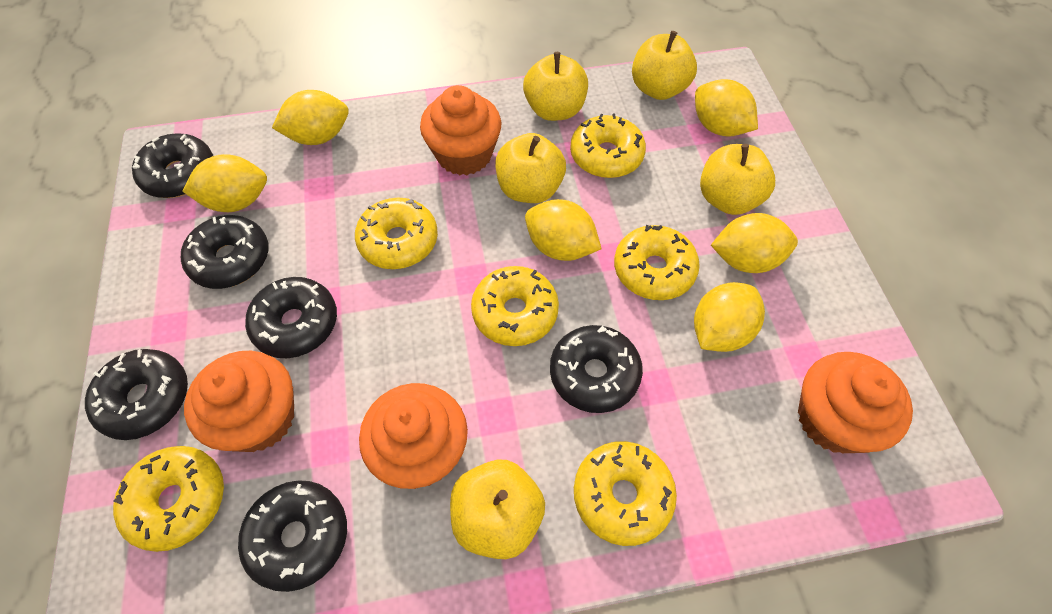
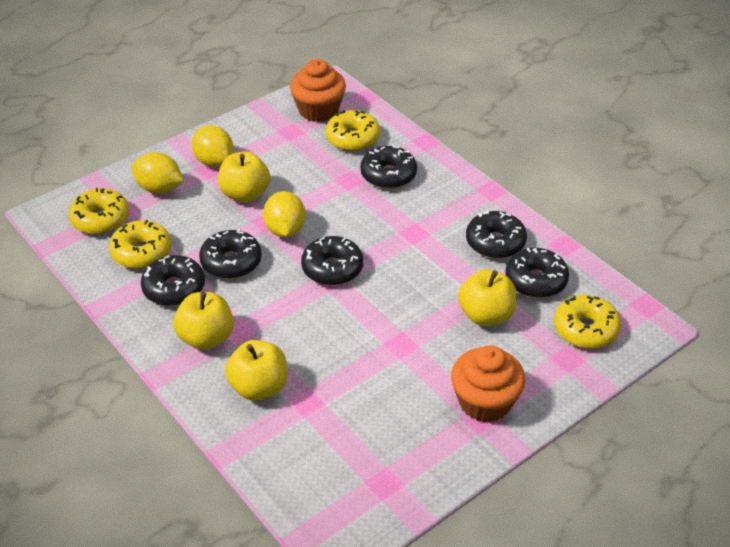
orange cupcake: 4 -> 2
yellow apple: 5 -> 4
yellow donut: 6 -> 4
yellow lemon: 6 -> 3

